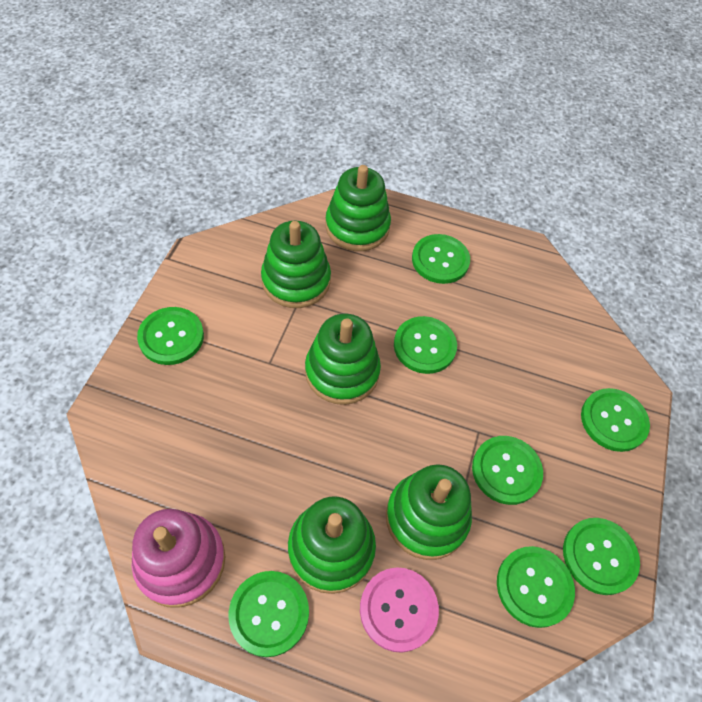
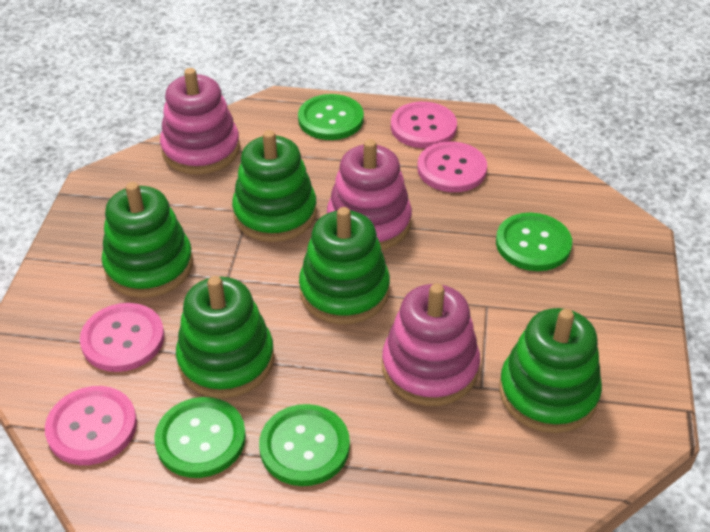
green button: 8 -> 4
pink button: 1 -> 4
pink stacking toy: 1 -> 3

